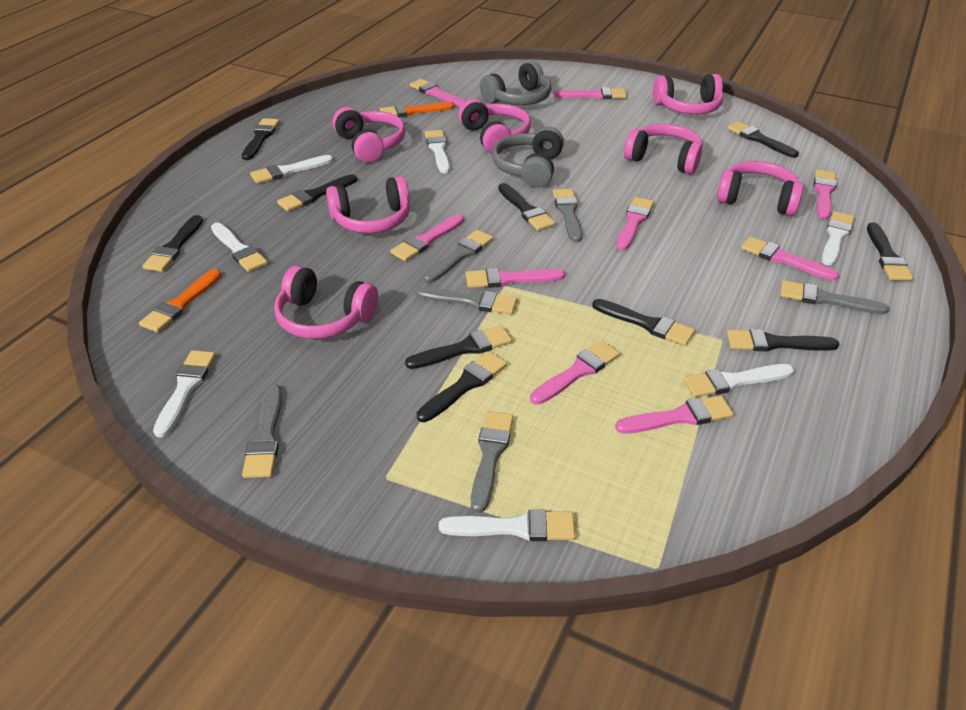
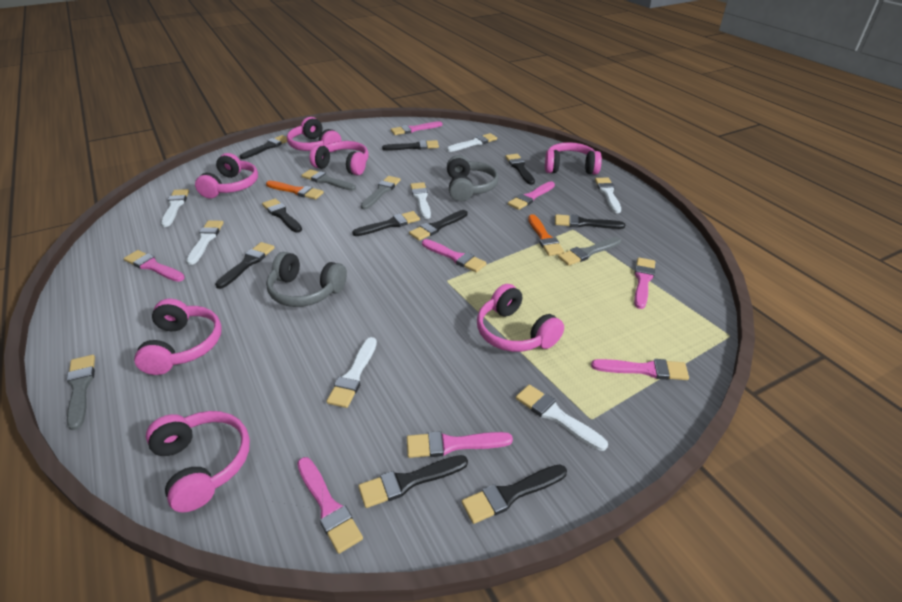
grey brush: 6 -> 4
pink brush: 9 -> 8

